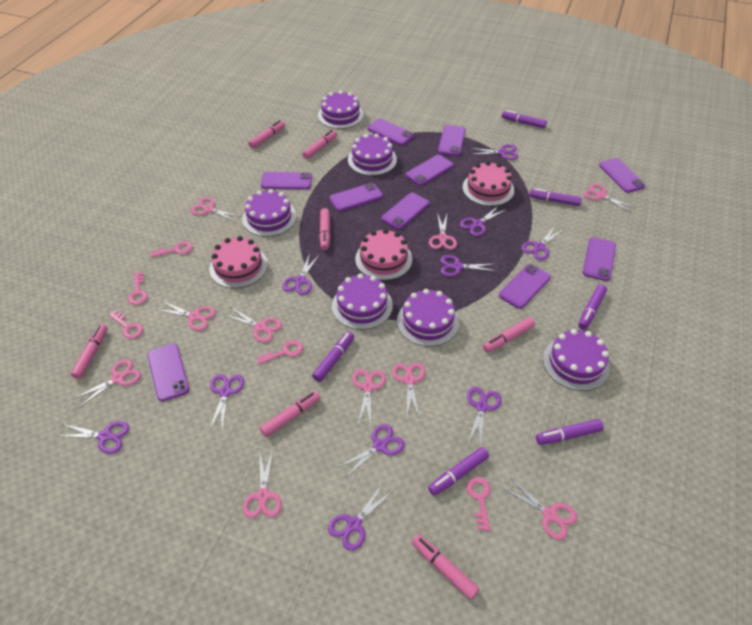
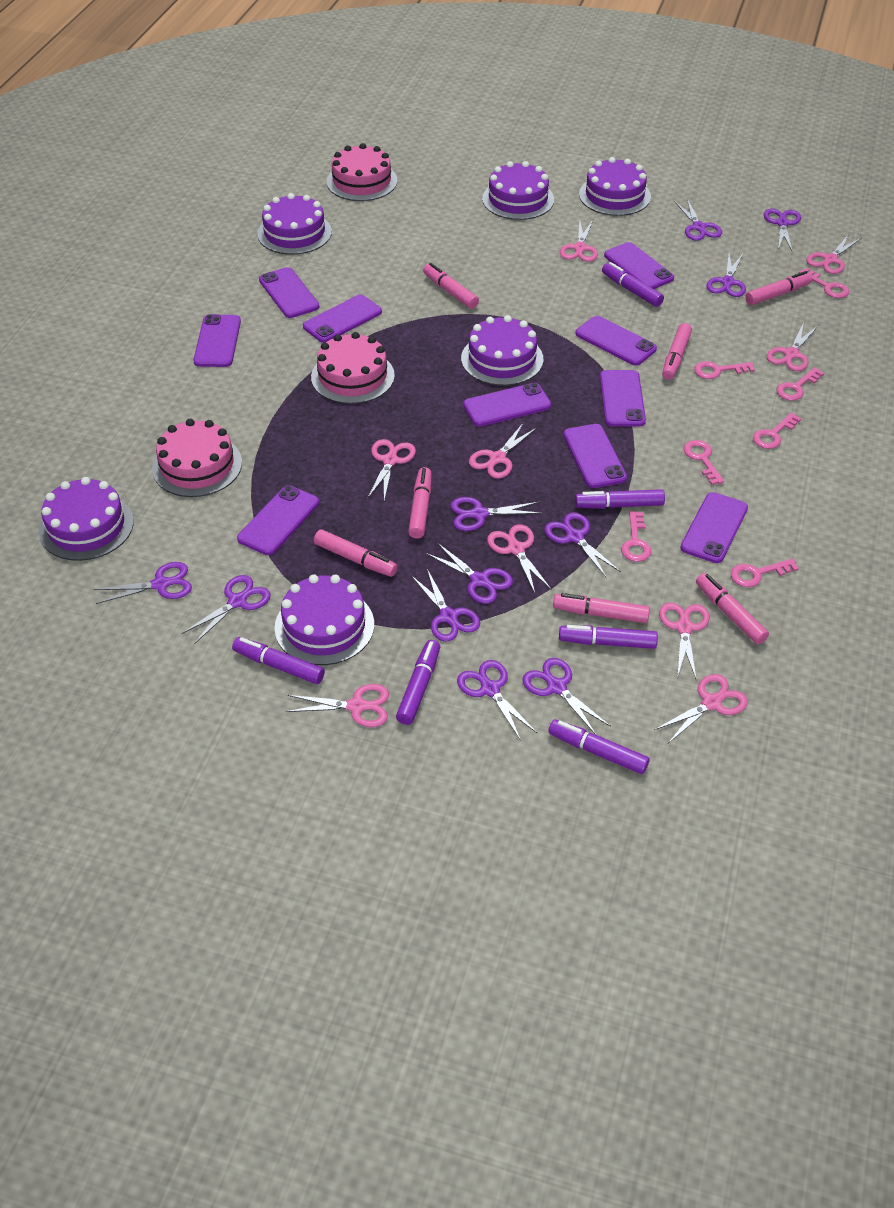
pink key: 5 -> 7
pink scissors: 10 -> 9
purple scissors: 10 -> 11

